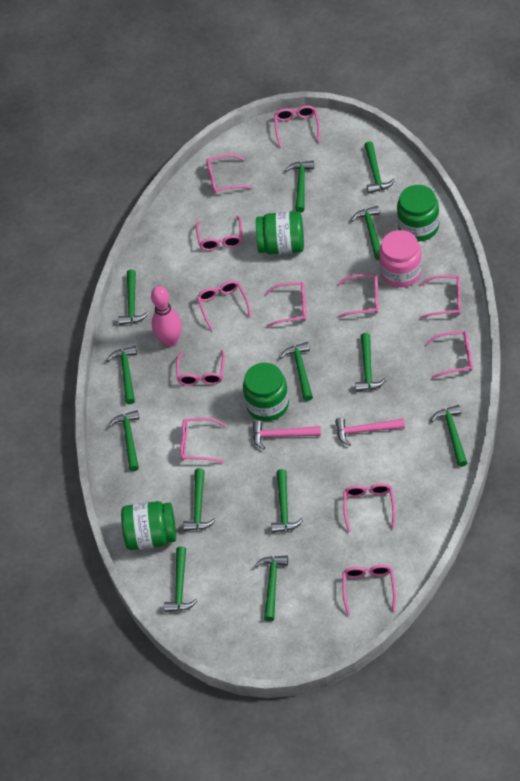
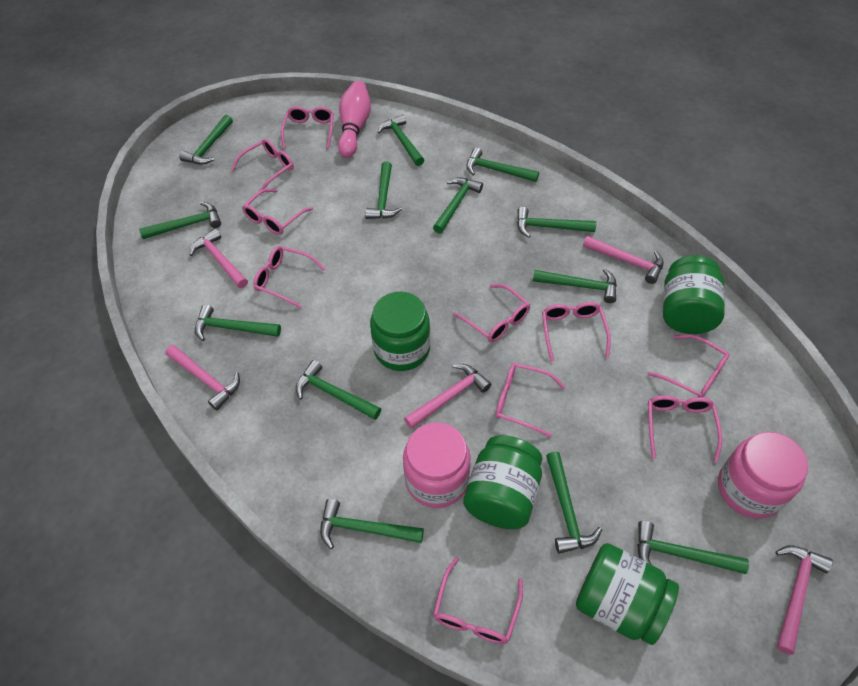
pink glasses: 12 -> 10
pink hammer: 2 -> 5
pink jar: 1 -> 2

